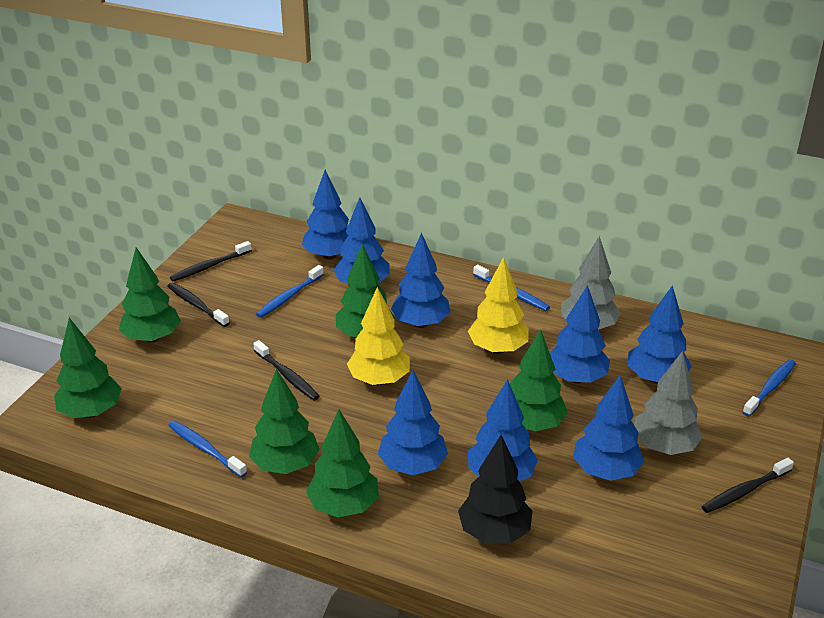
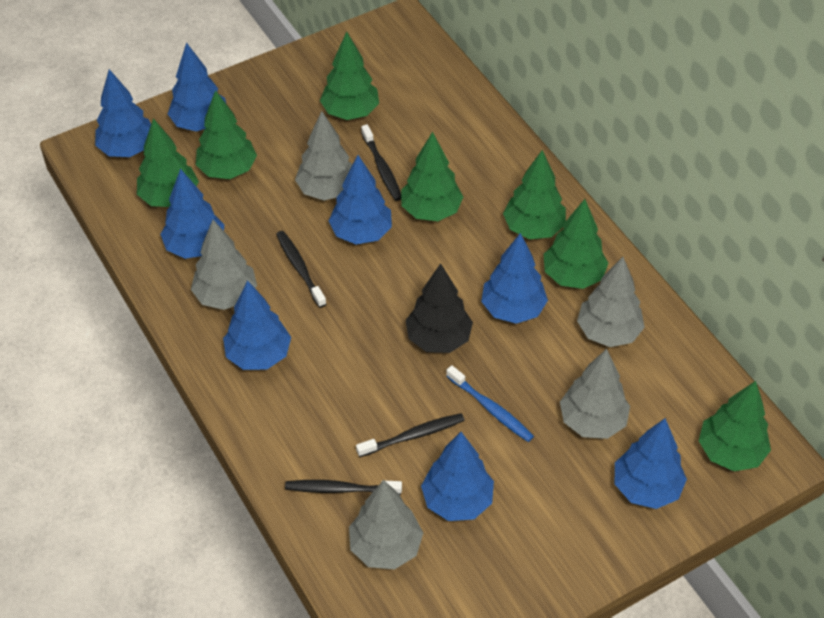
blue toothbrush: 4 -> 1
green tree: 6 -> 7
grey tree: 2 -> 5
yellow tree: 2 -> 0

